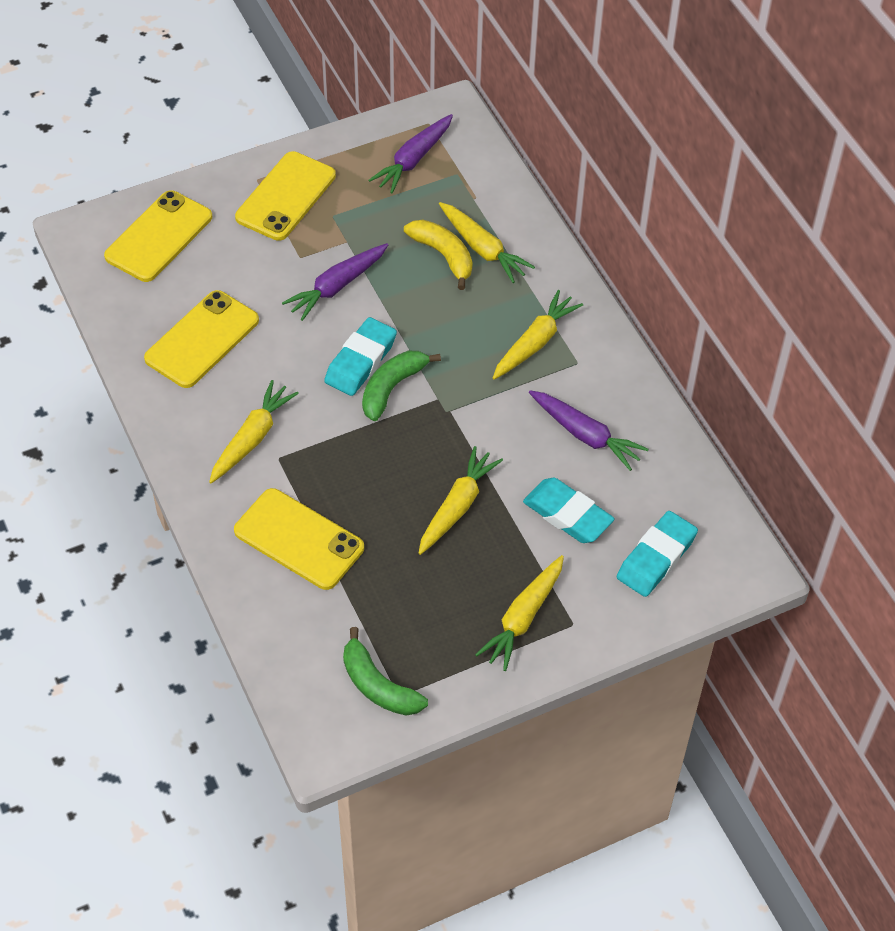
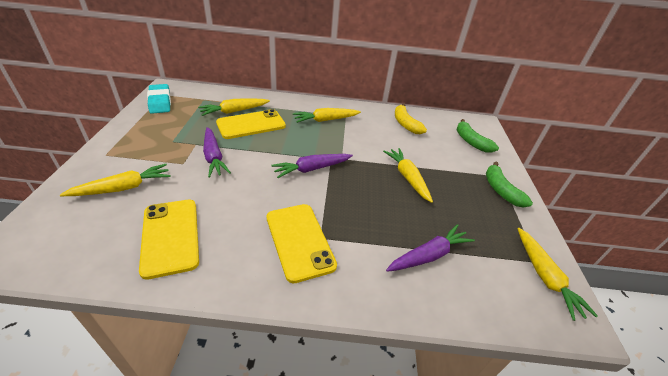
turquoise eraser: 3 -> 1
yellow phone: 4 -> 3

